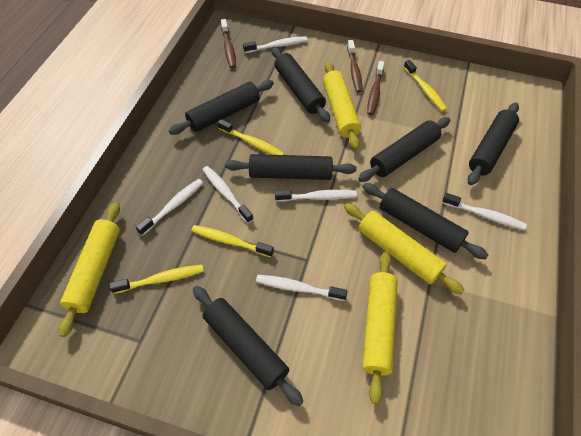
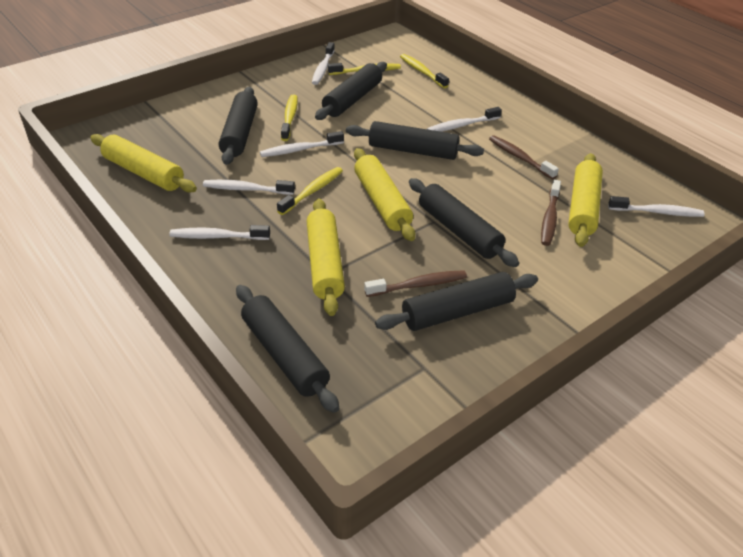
black rolling pin: 7 -> 6

